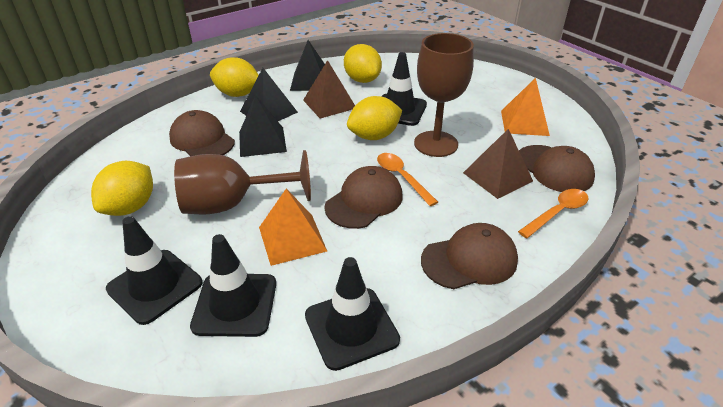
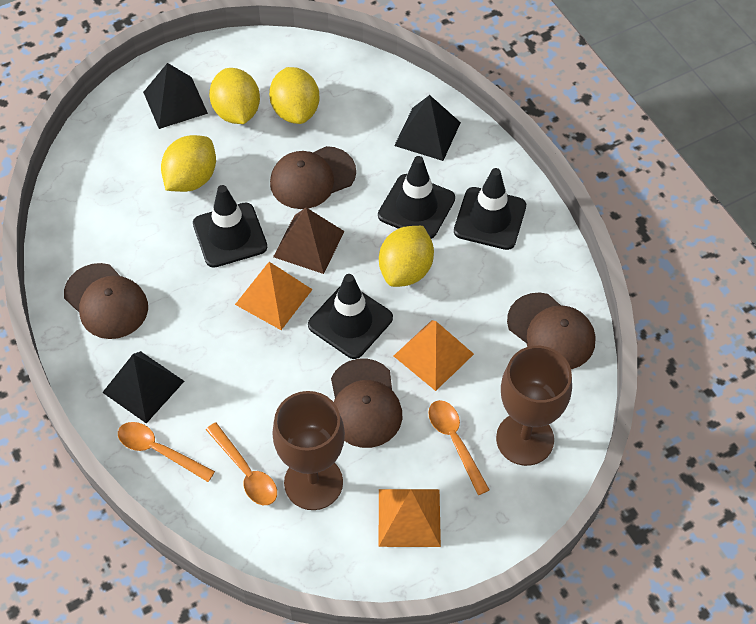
brown pyramid: 2 -> 1
orange pyramid: 2 -> 3
orange spoon: 2 -> 3

